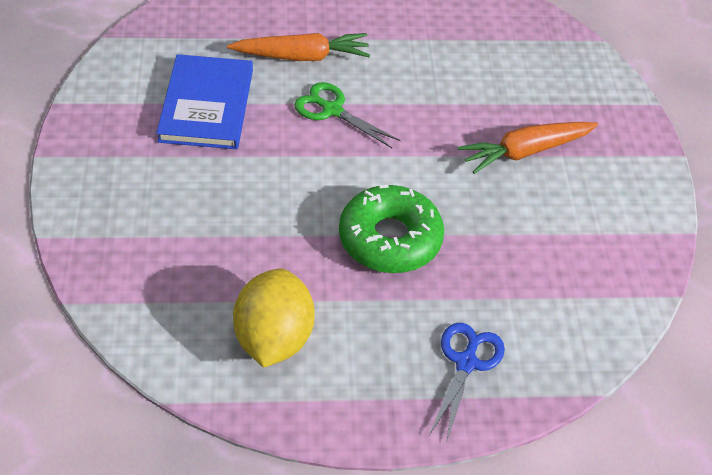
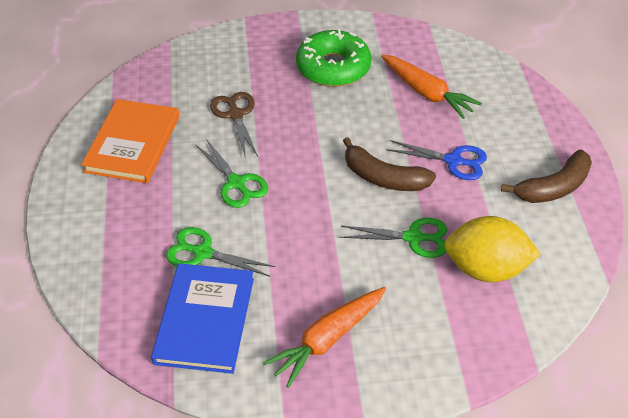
brown banana: 0 -> 2
brown scissors: 0 -> 1
green scissors: 1 -> 3
orange book: 0 -> 1

